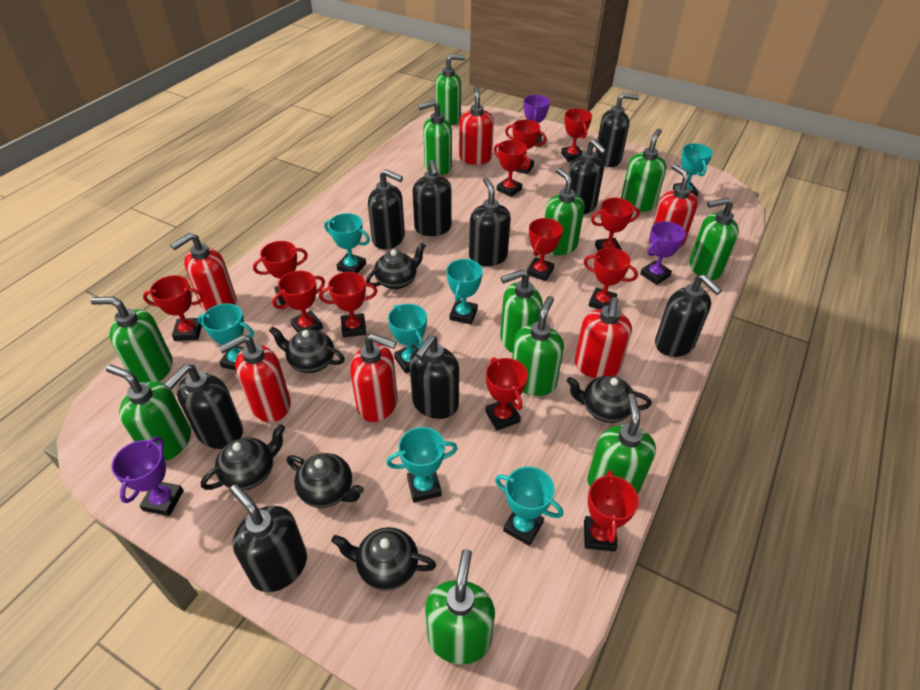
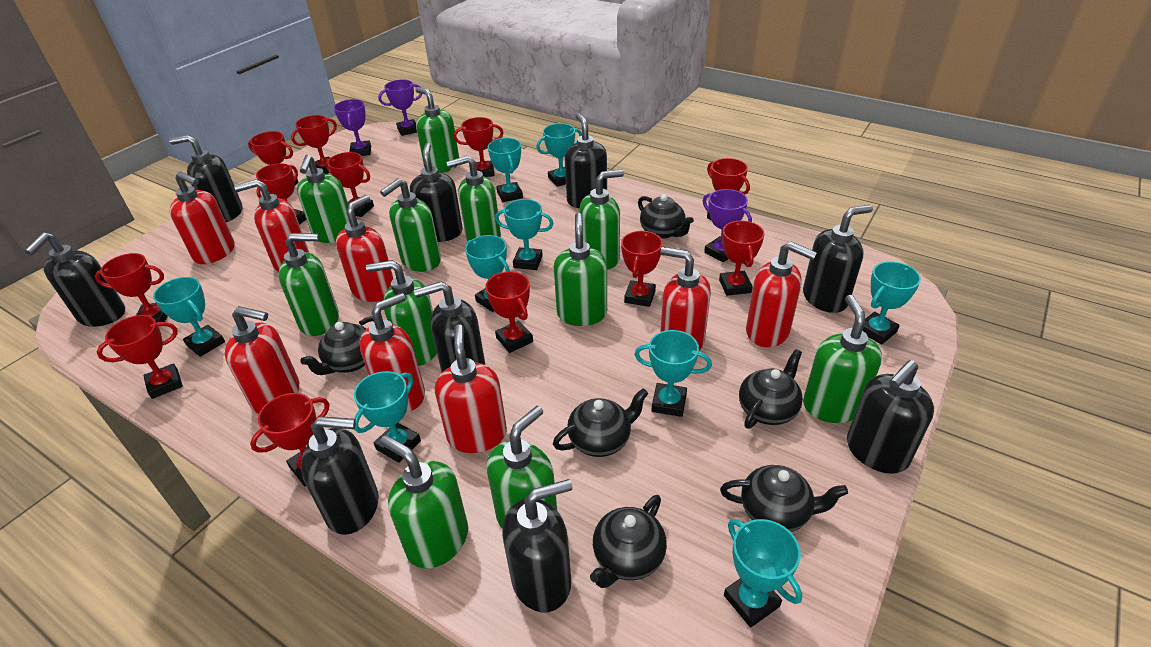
red soap dispenser: 6 -> 8
turquoise trophy: 7 -> 9

